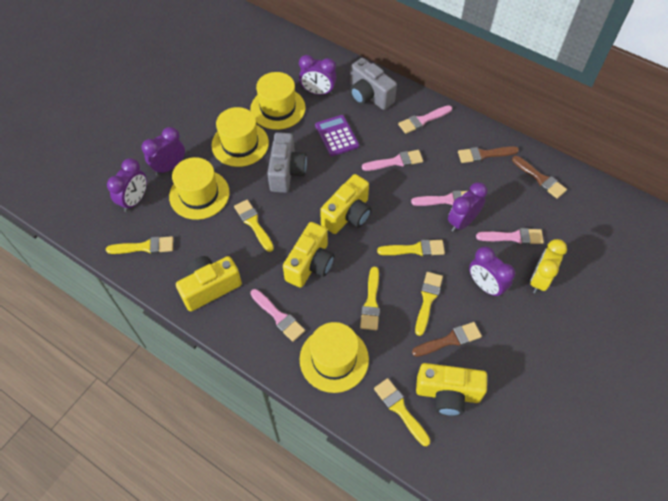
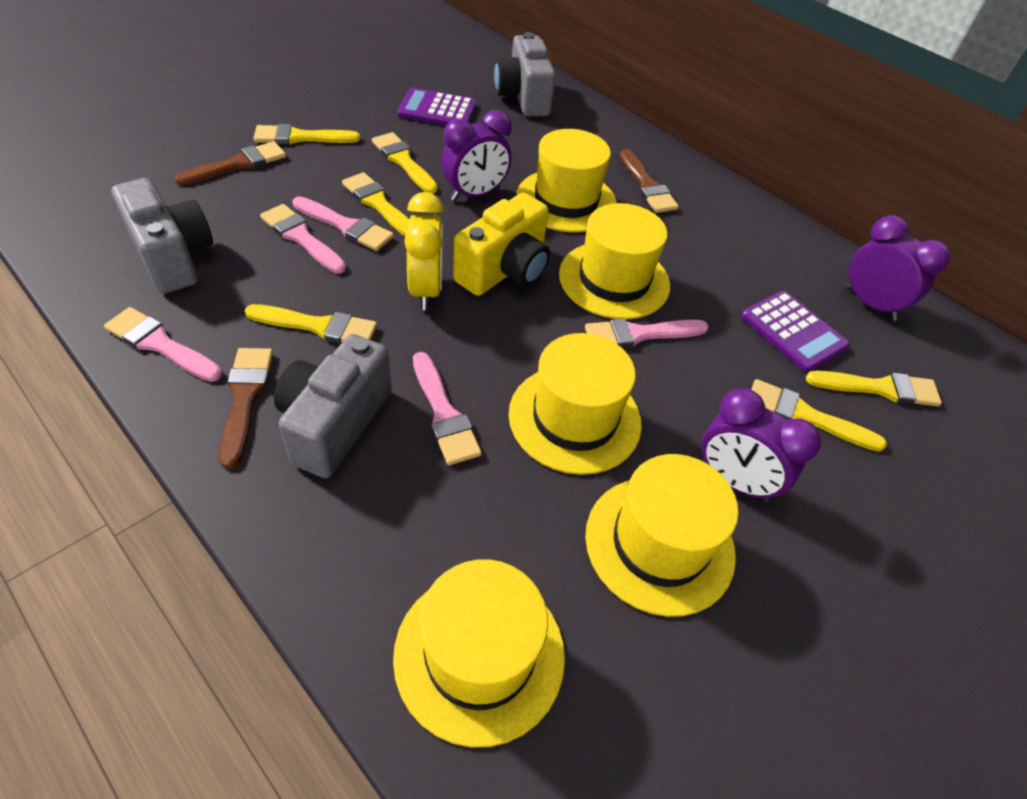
grey camera: 2 -> 3
purple calculator: 1 -> 2
purple clock: 5 -> 3
yellow camera: 4 -> 1
yellow hat: 4 -> 5

